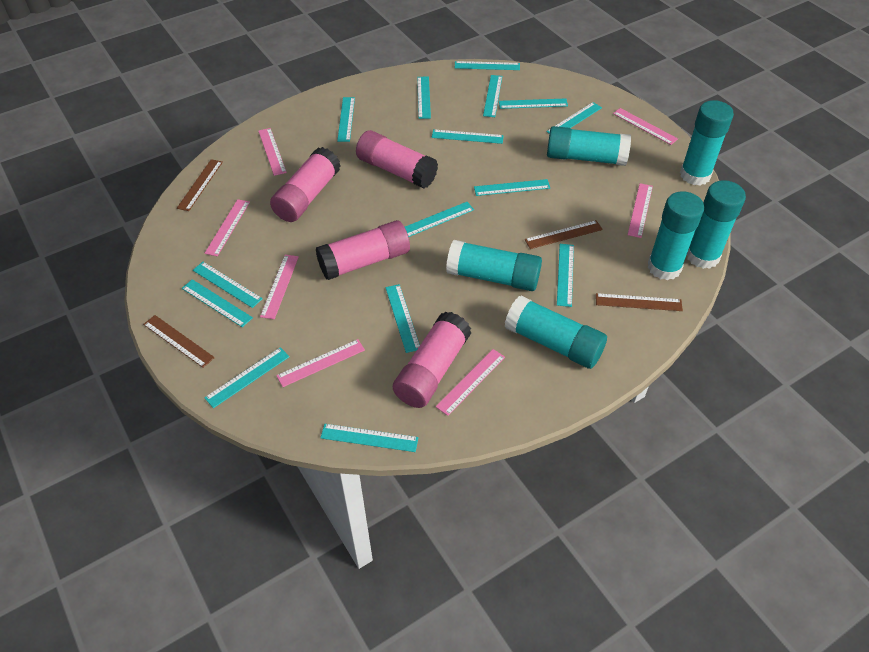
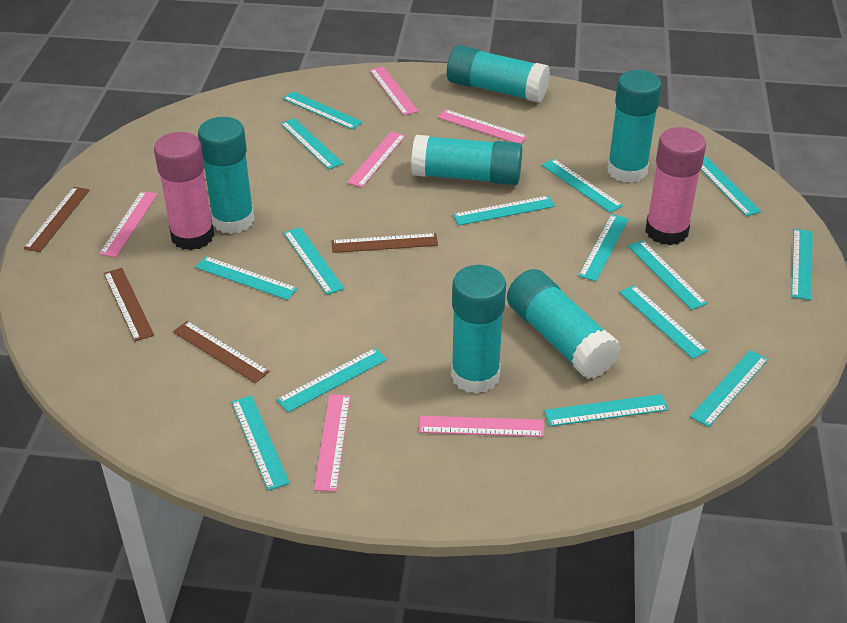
pink glue stick: 4 -> 2
pink ruler: 7 -> 6

